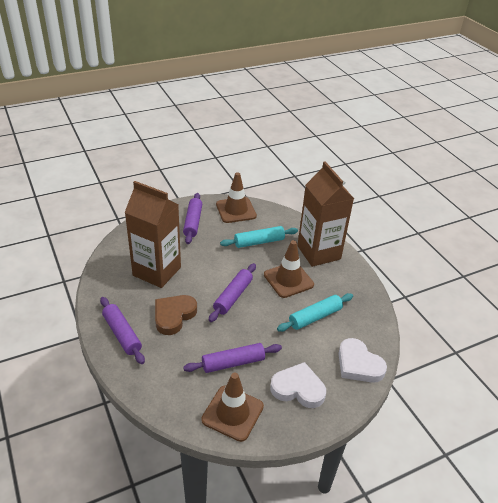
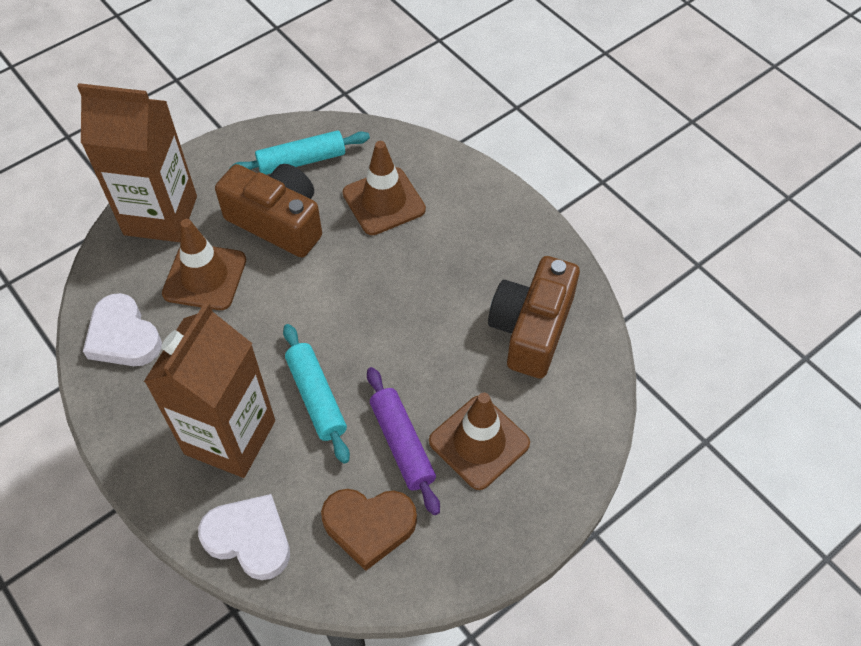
brown camera: 0 -> 2
purple rolling pin: 4 -> 1

